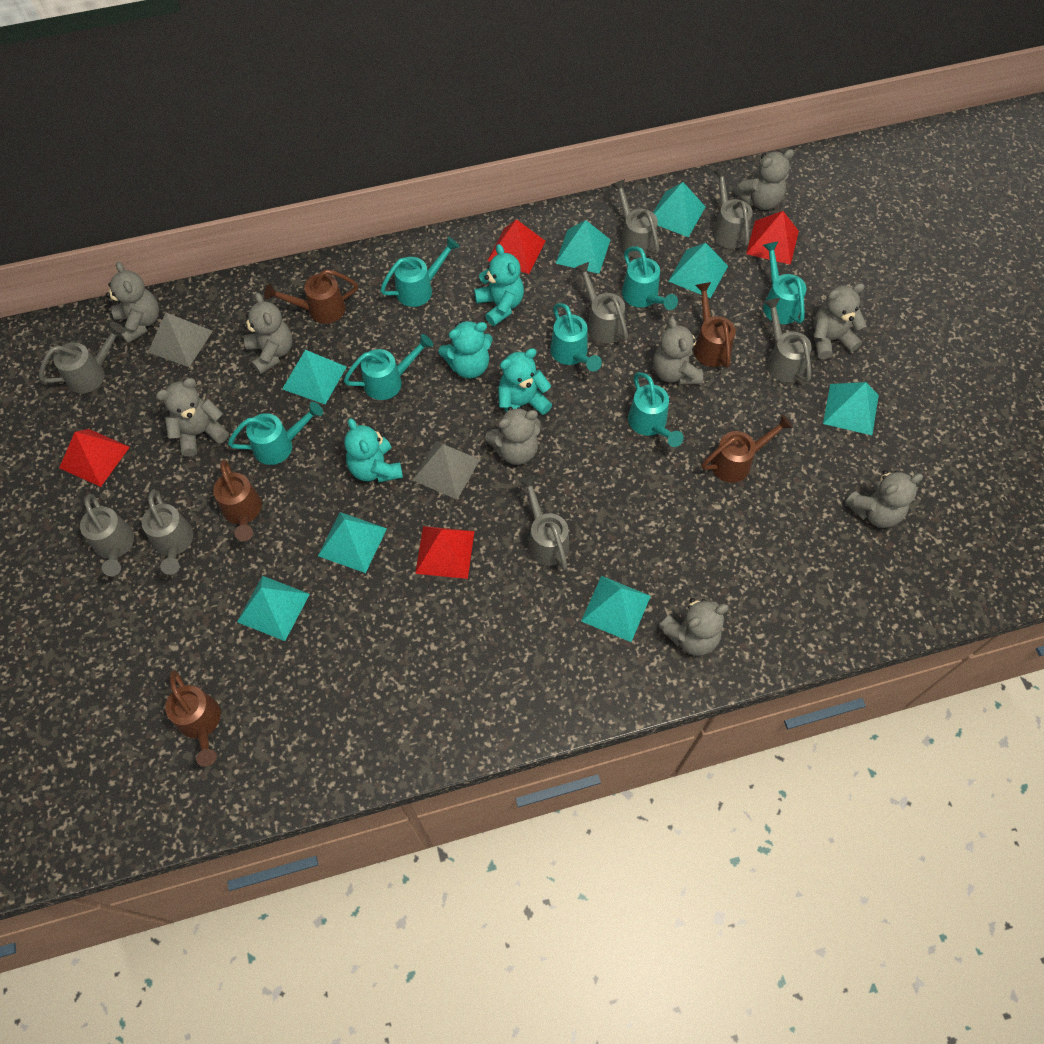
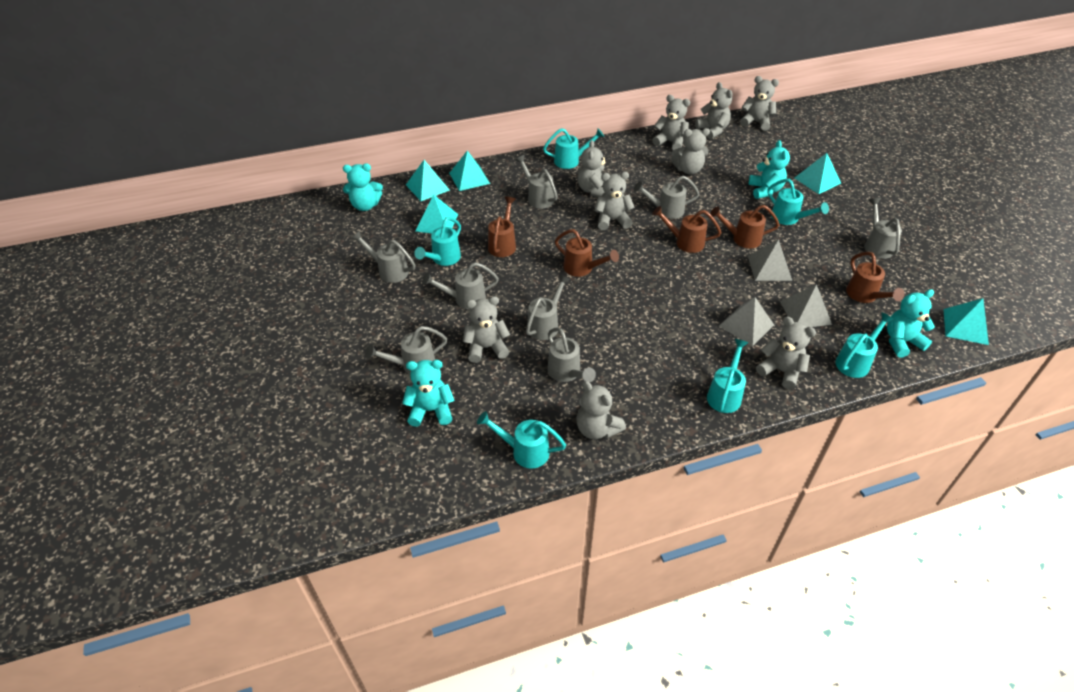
grey pyramid: 2 -> 3
red pyramid: 4 -> 0
turquoise pyramid: 8 -> 5
turquoise watering can: 7 -> 6

